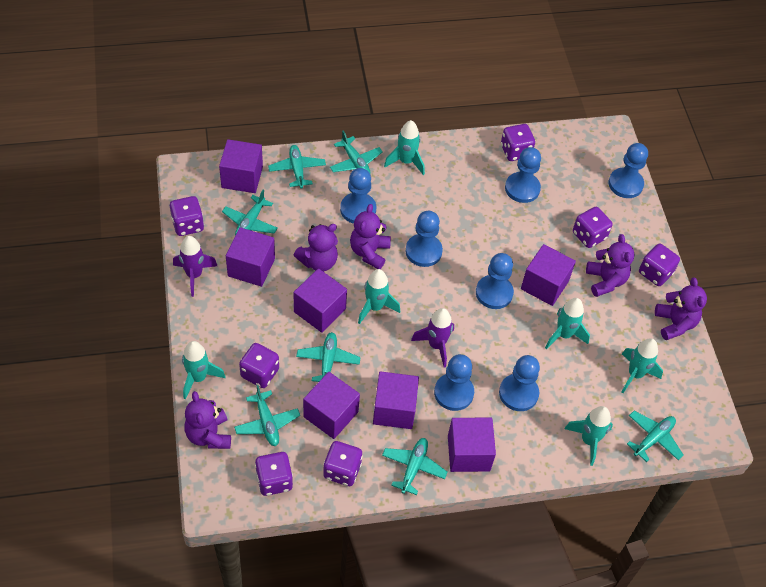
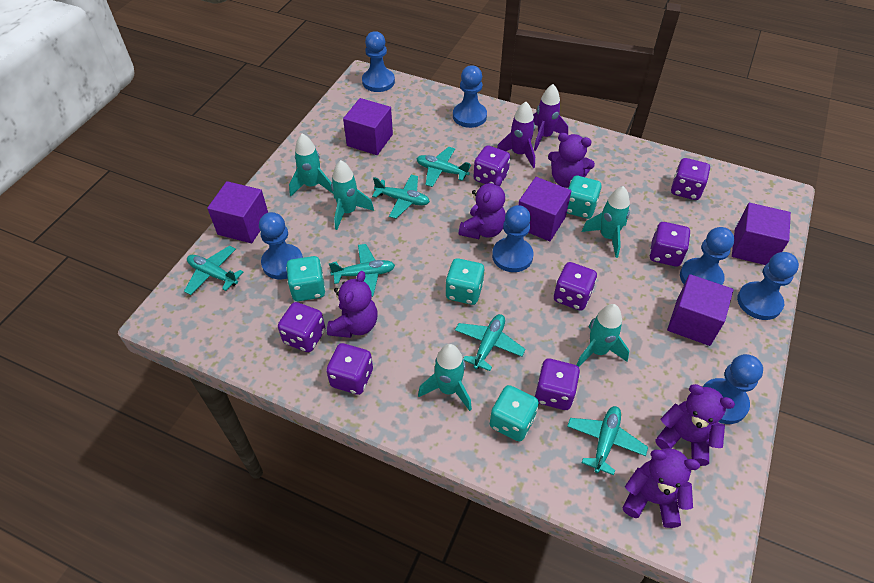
purple cube: 7 -> 5
turquoise dice: 0 -> 4
turquoise plane: 7 -> 6
turquoise rocket: 6 -> 5

